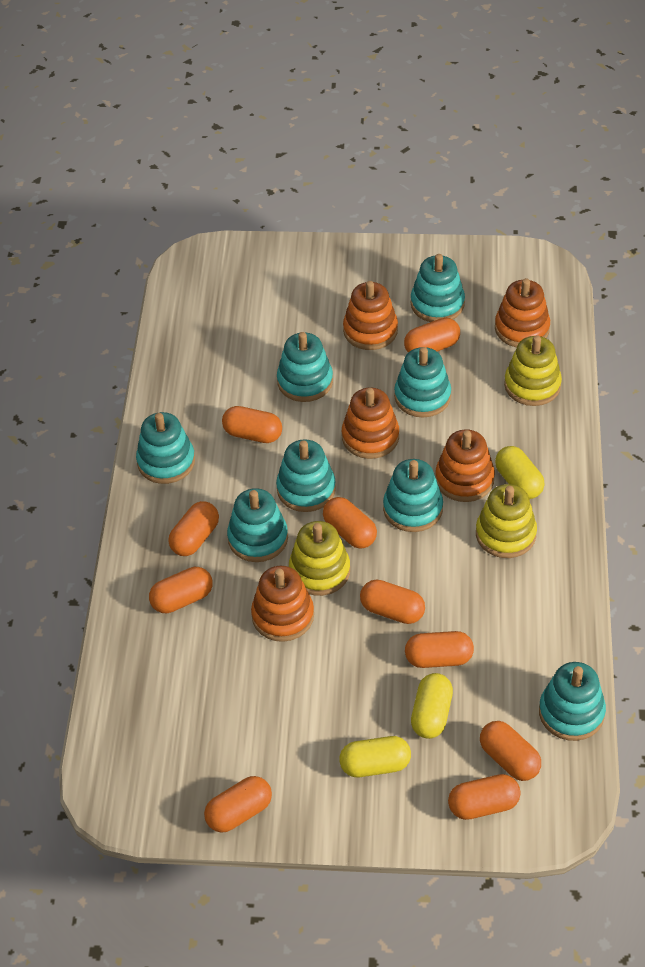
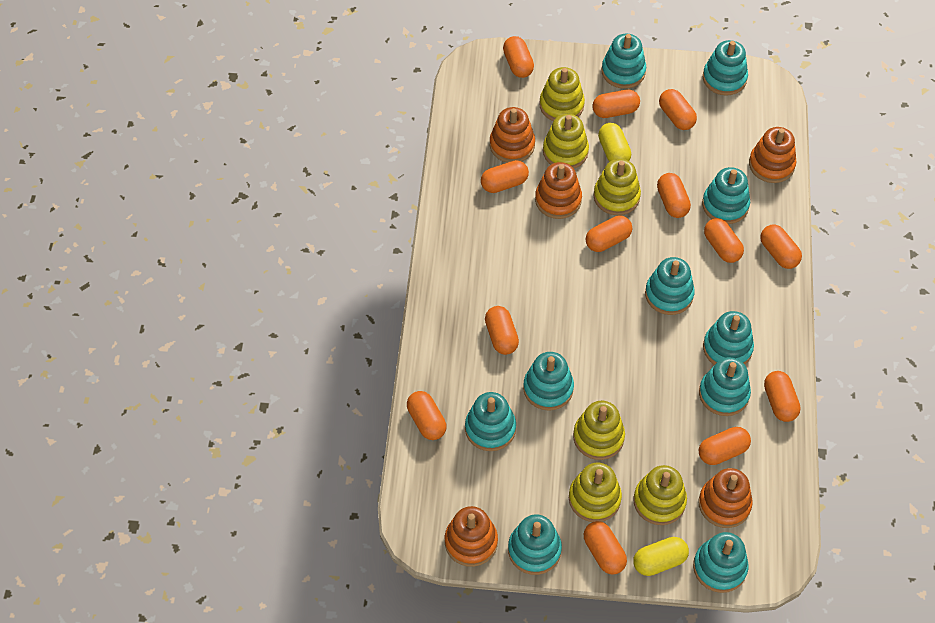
orange capsule: 10 -> 13
turquoise stacking toy: 8 -> 10
yellow capsule: 3 -> 2
yellow stacking toy: 3 -> 6

